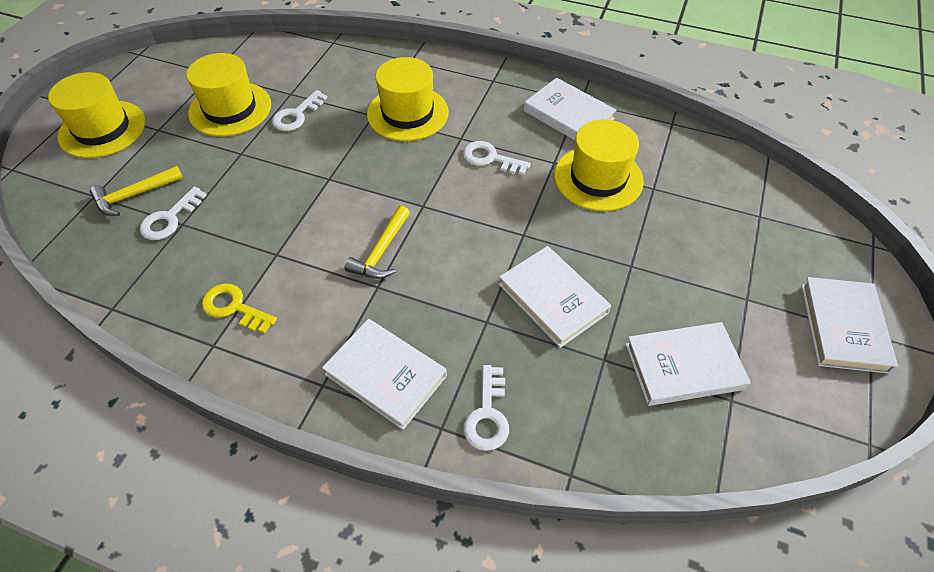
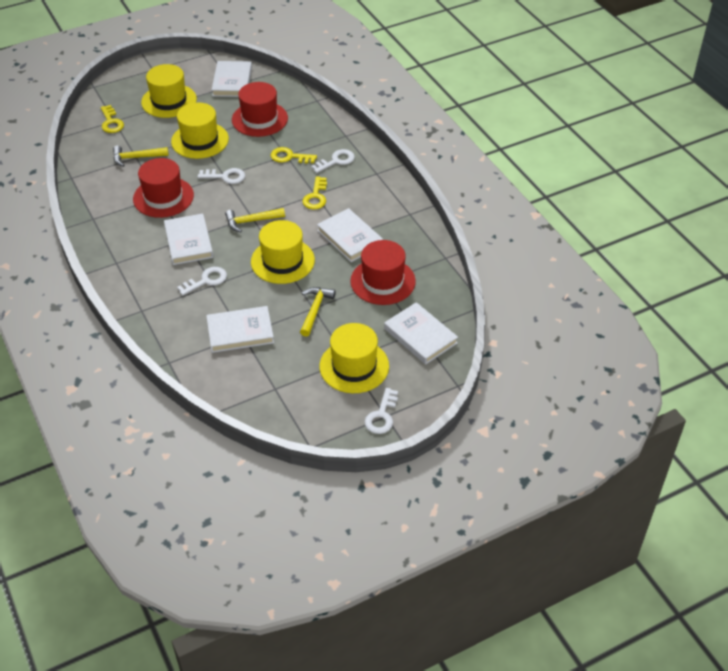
red hat: 0 -> 3
yellow hammer: 2 -> 3
yellow key: 1 -> 3

